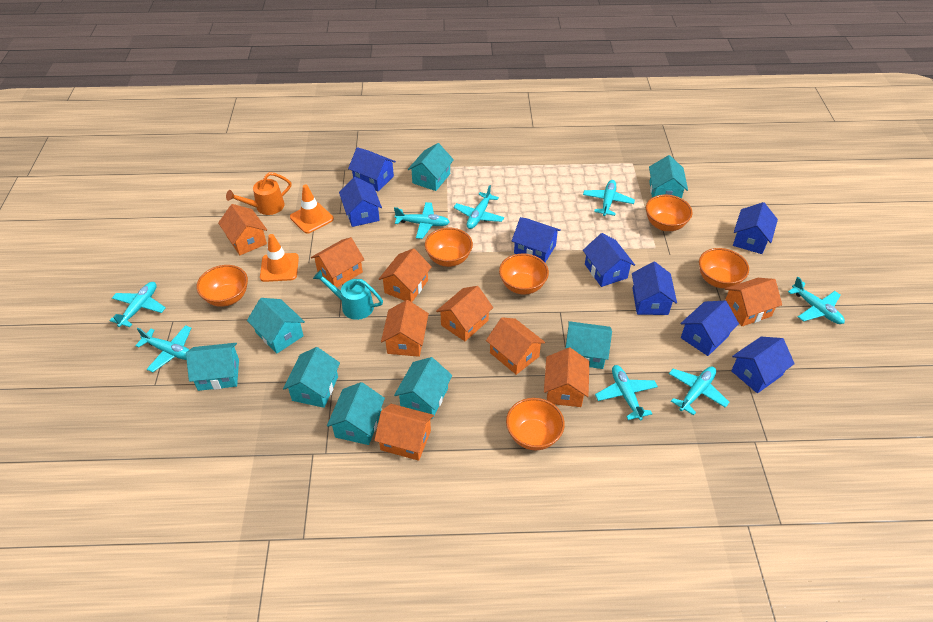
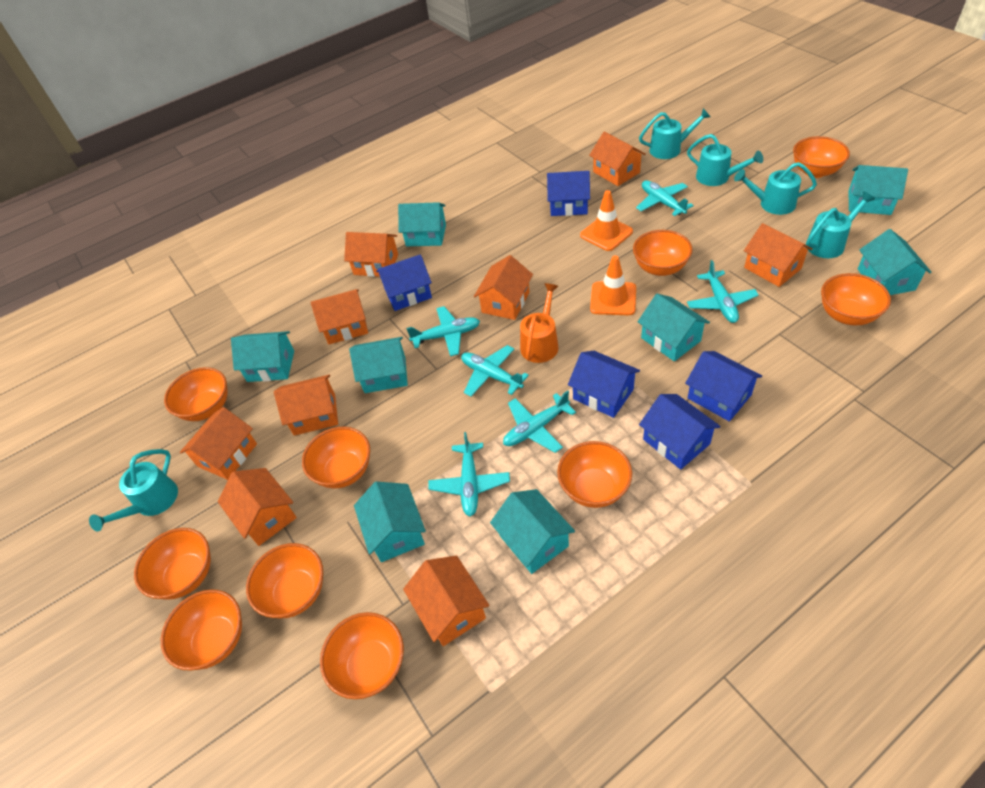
blue house: 8 -> 5
orange bowl: 6 -> 10
turquoise plane: 8 -> 6
turquoise watering can: 1 -> 5

